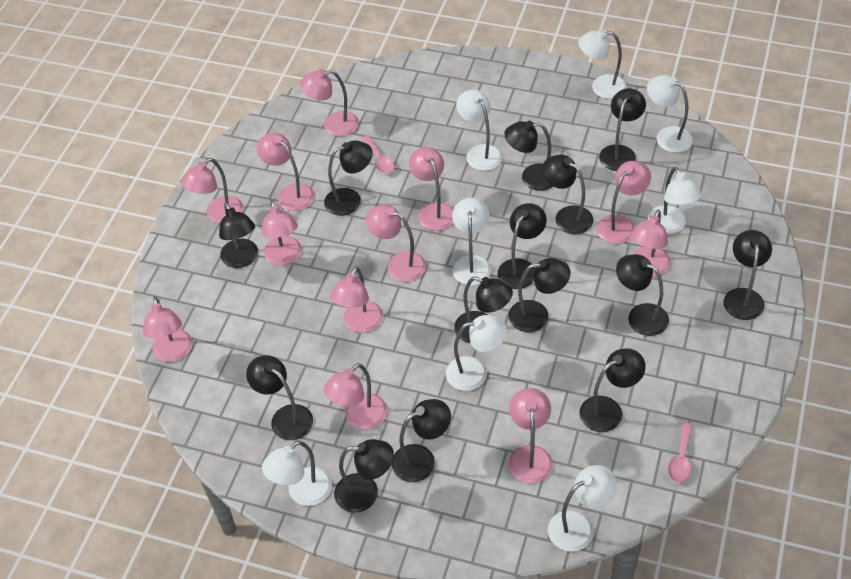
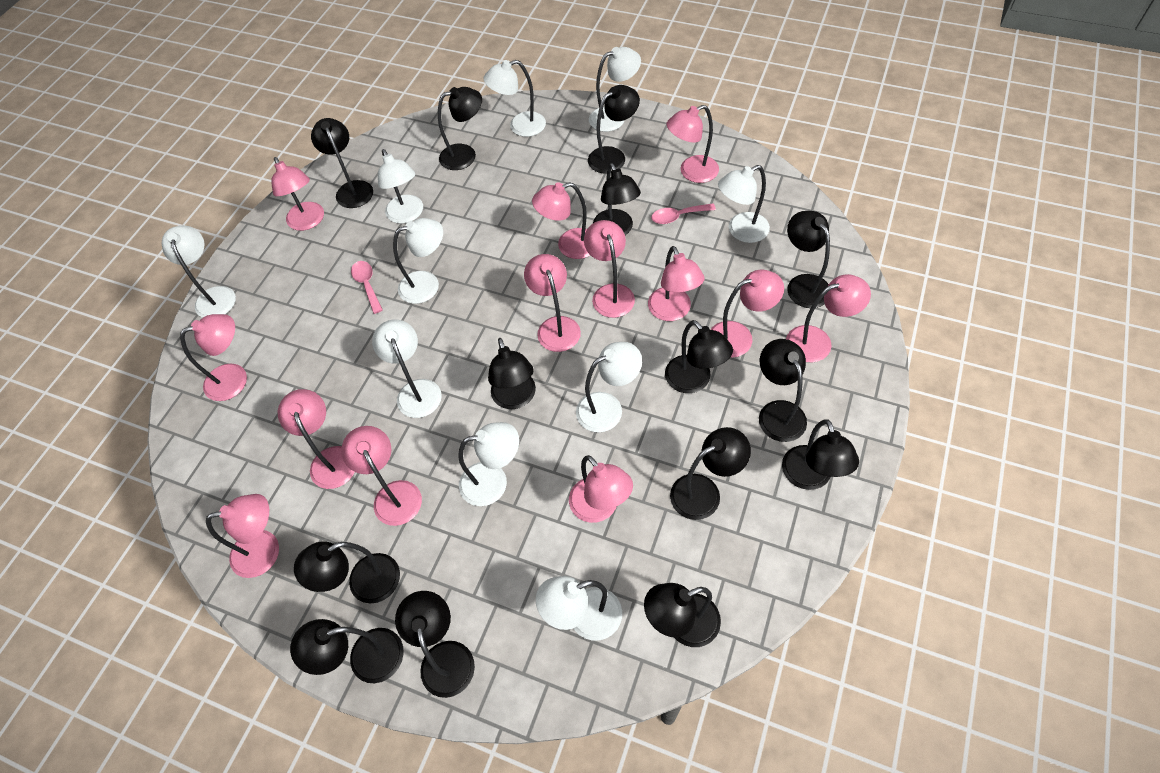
pink lamp: 12 -> 13
white lamp: 8 -> 10

